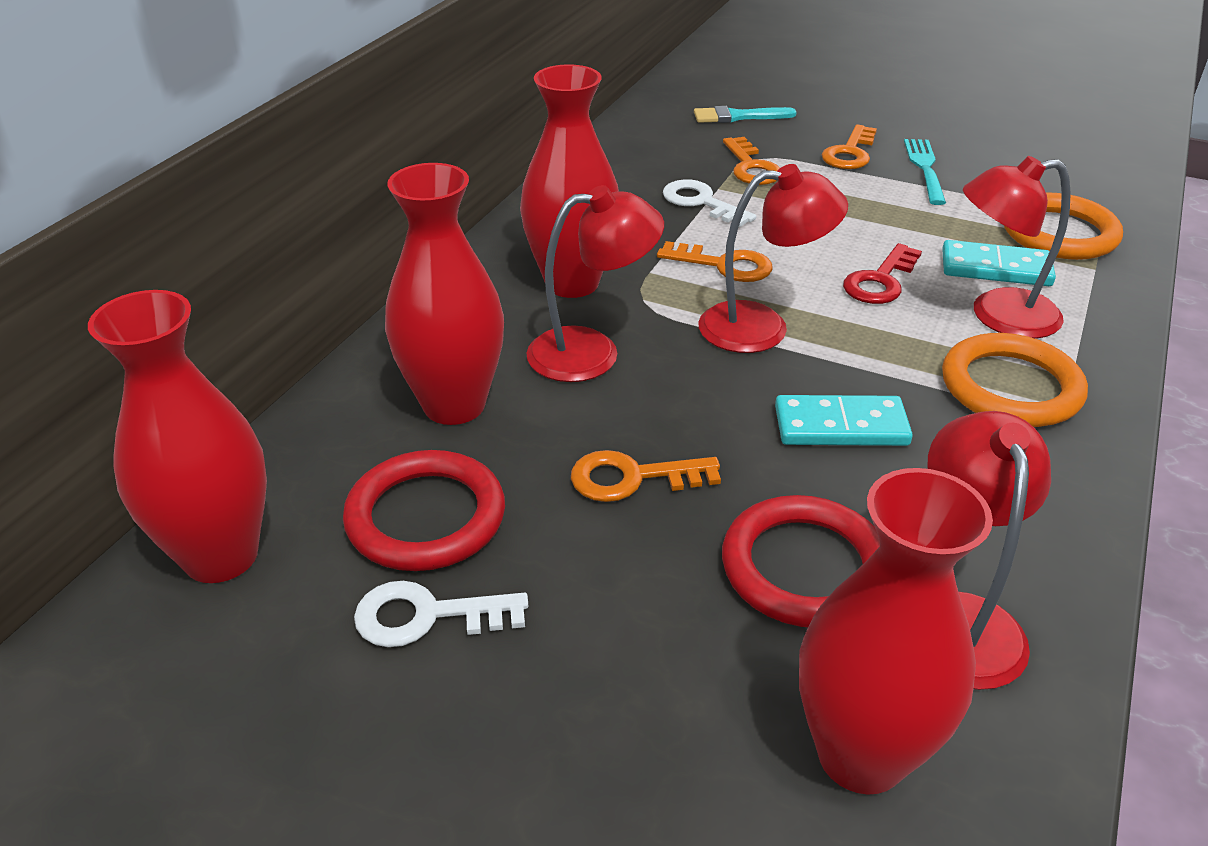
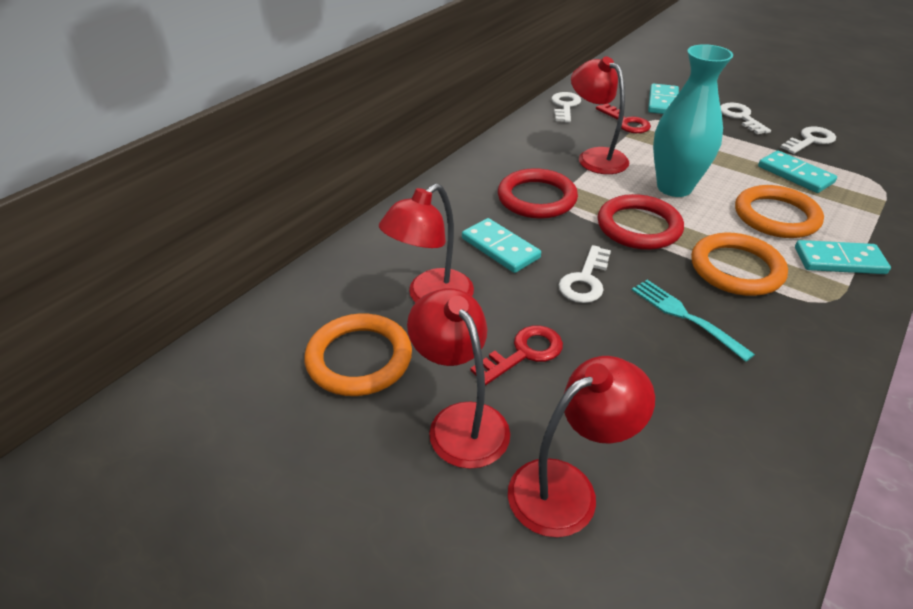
orange key: 4 -> 0
orange ring: 2 -> 3
red key: 1 -> 2
red vase: 4 -> 0
turquoise brush: 1 -> 0
turquoise domino: 2 -> 4
turquoise vase: 0 -> 1
white key: 2 -> 4

